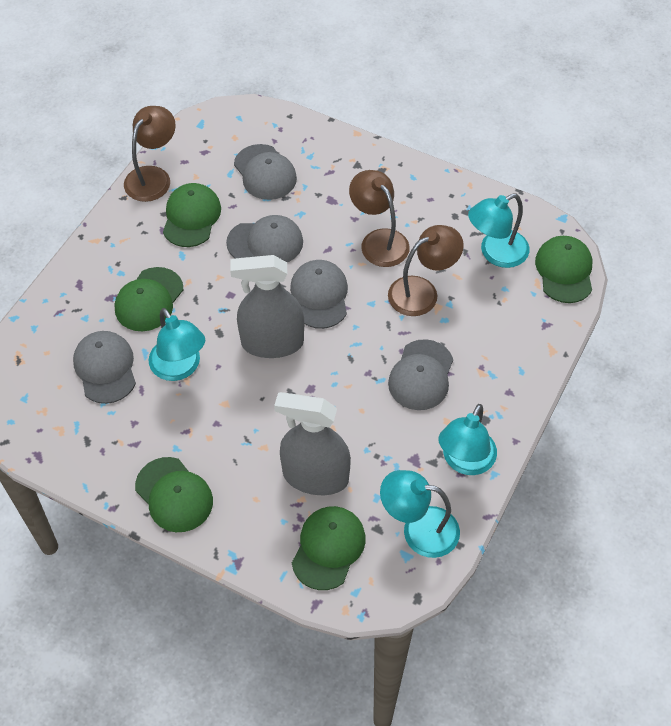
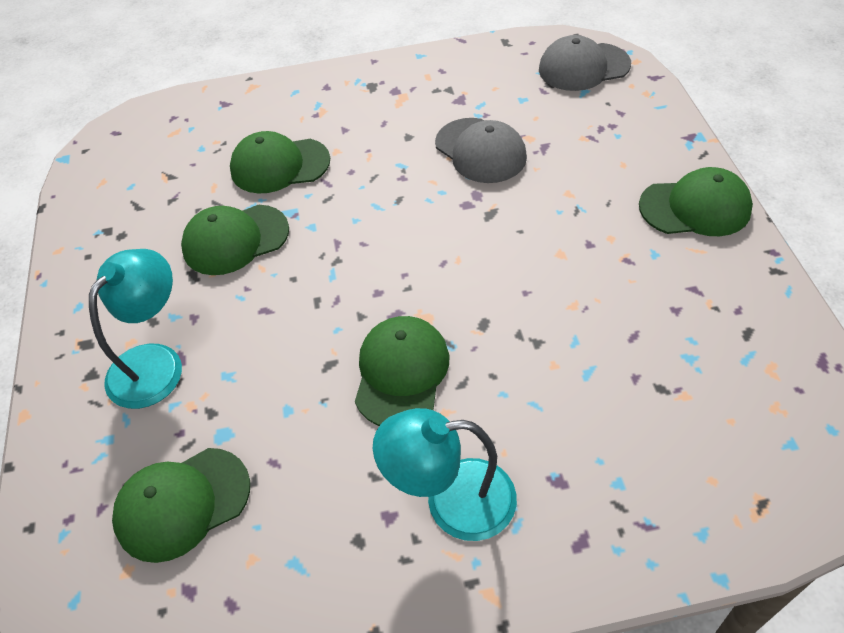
brown lamp: 3 -> 0
grey cap: 5 -> 2
grey spray bottle: 2 -> 0
turquoise lamp: 4 -> 2

